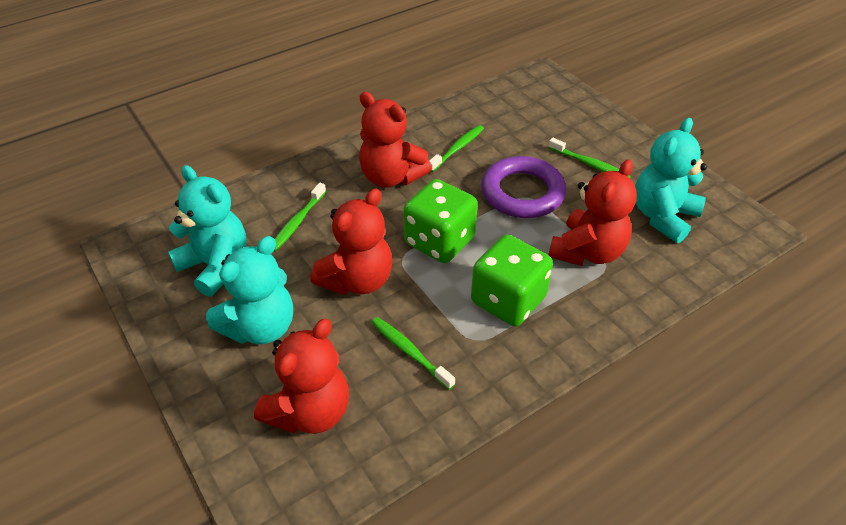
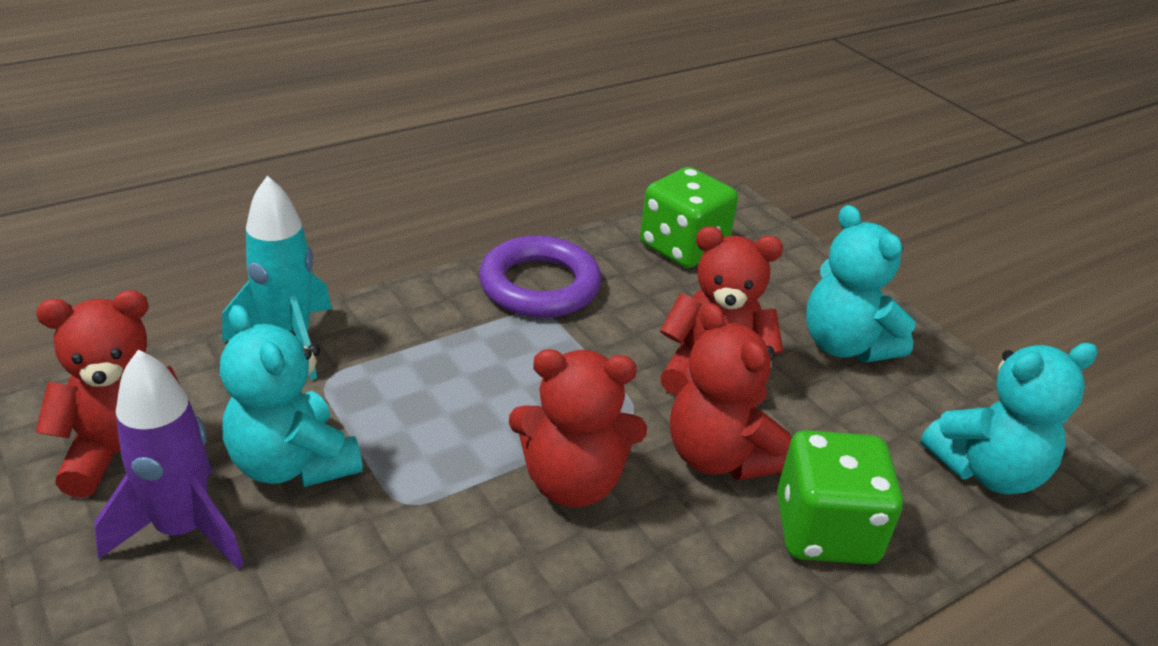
green toothbrush: 4 -> 0
purple rocket: 0 -> 1
turquoise rocket: 0 -> 1

